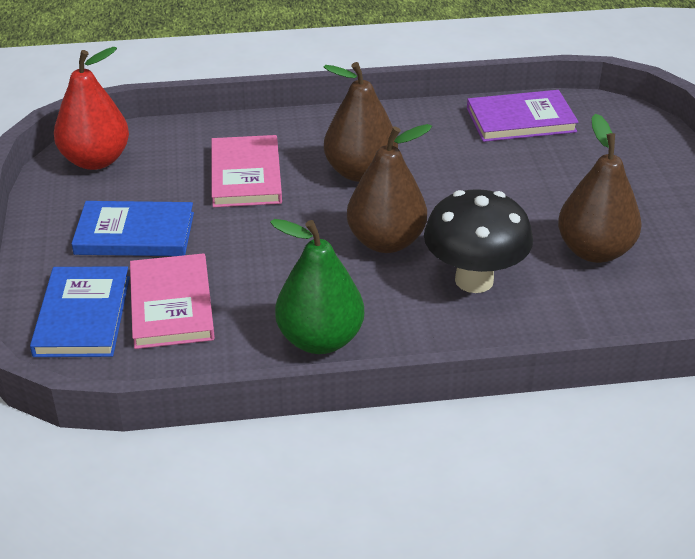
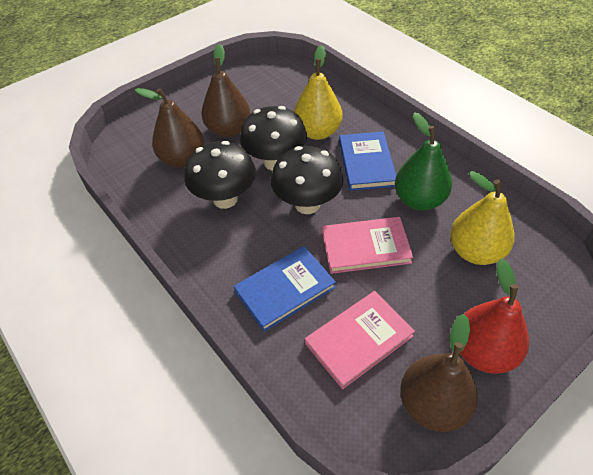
black mushroom: 1 -> 3
purple book: 1 -> 0
yellow pear: 0 -> 2

